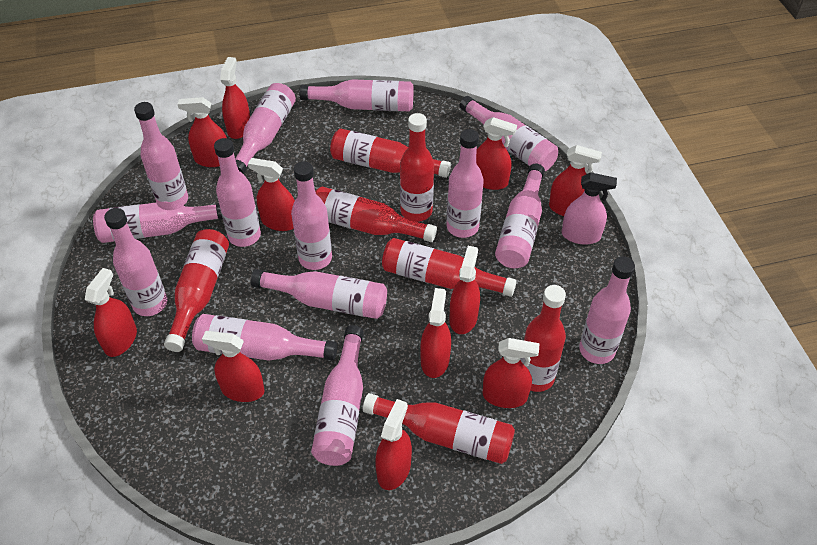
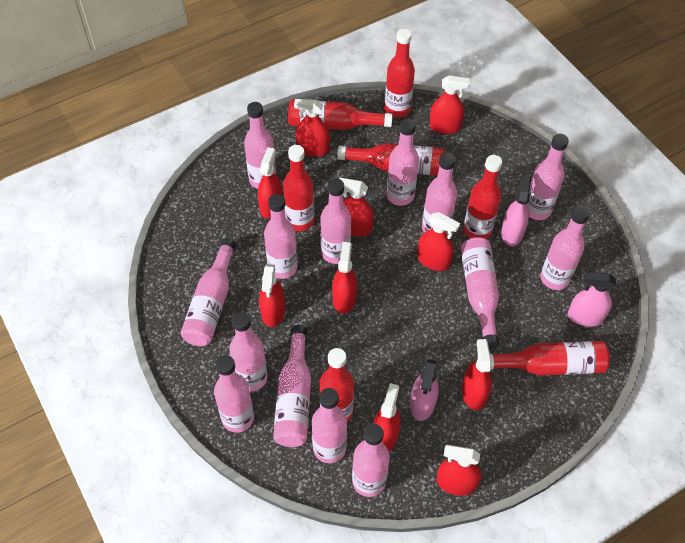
pink spray bottle: 1 -> 3
red spray bottle: 11 -> 10

